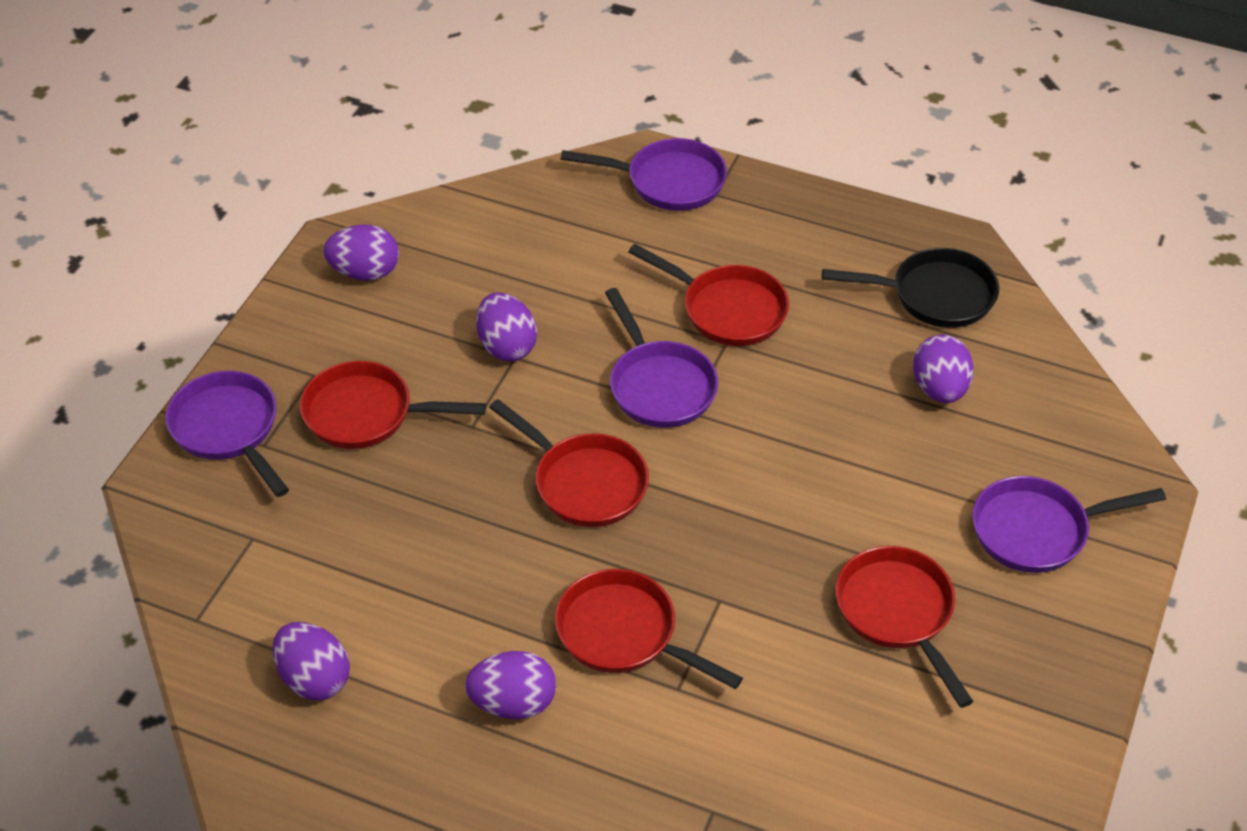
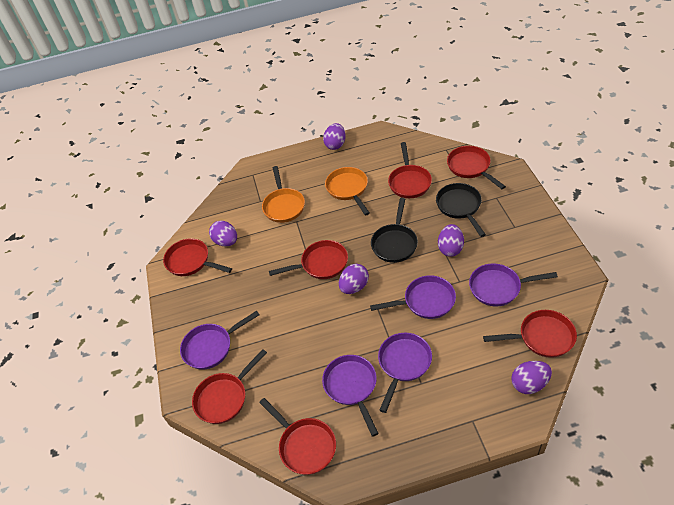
black pan: 1 -> 2
orange pan: 0 -> 2
purple pan: 4 -> 5
red pan: 5 -> 7

